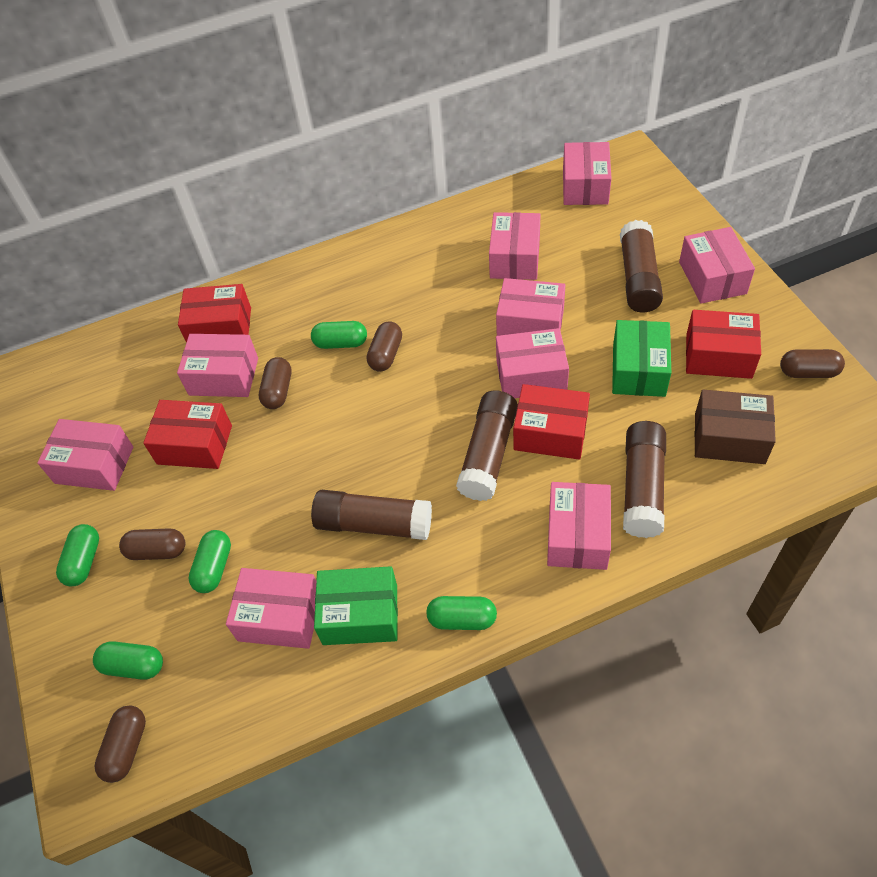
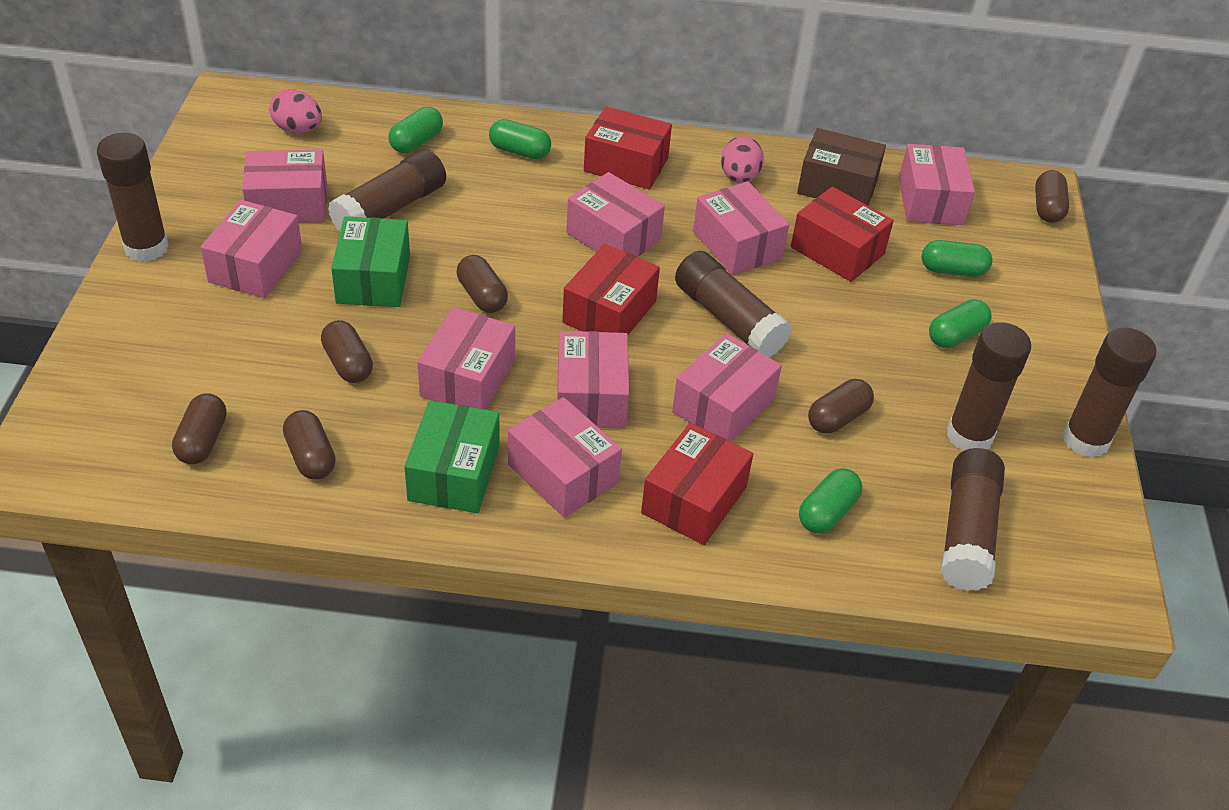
brown capsule: 5 -> 6
brown glue stick: 4 -> 6
pink egg: 0 -> 2

